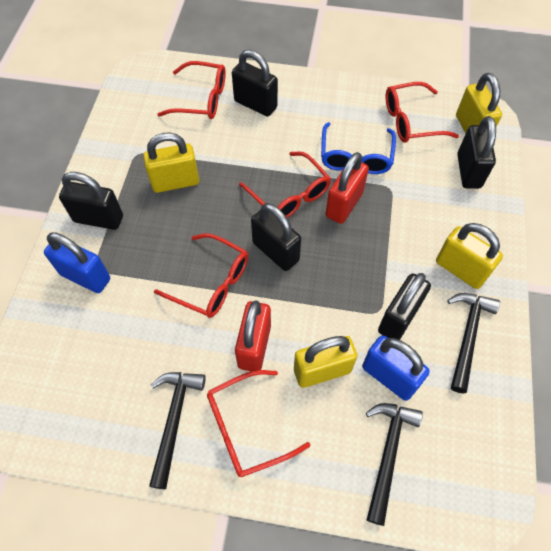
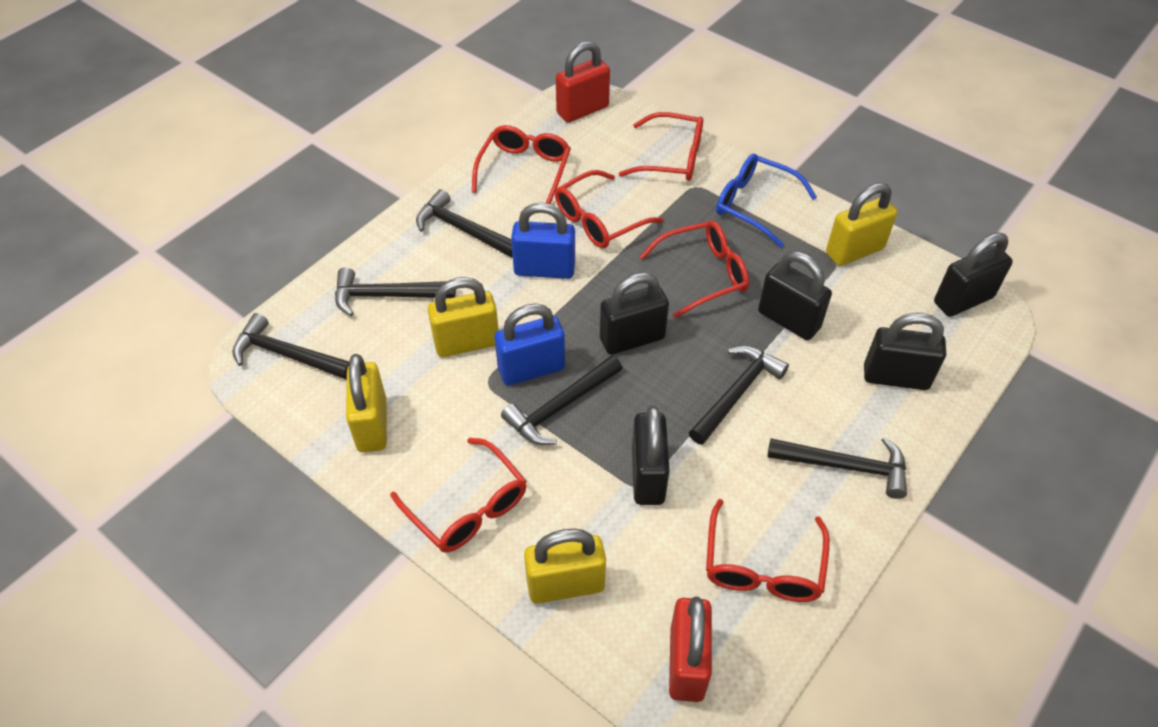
black hammer: 3 -> 6
red glasses: 5 -> 6

